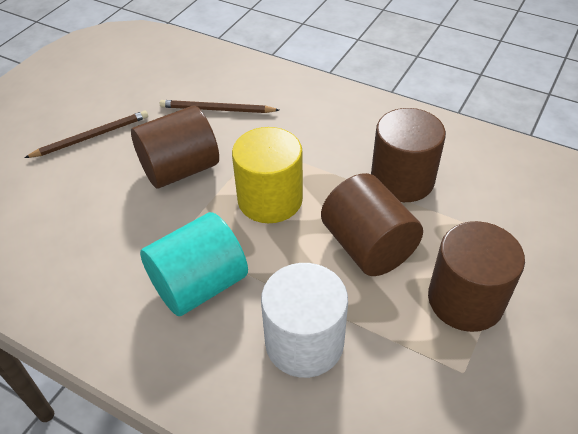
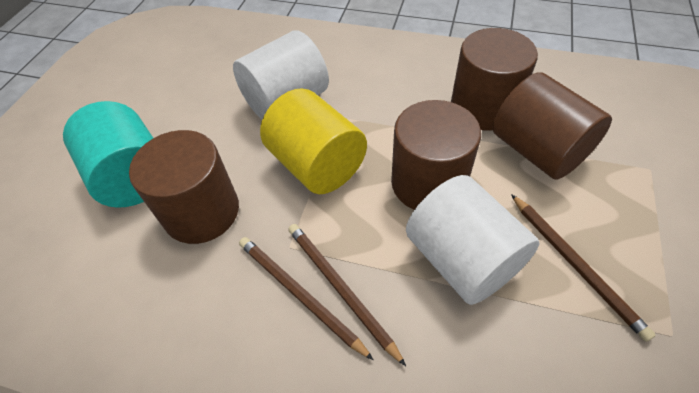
brown pencil: 2 -> 3
white cylinder: 1 -> 2

